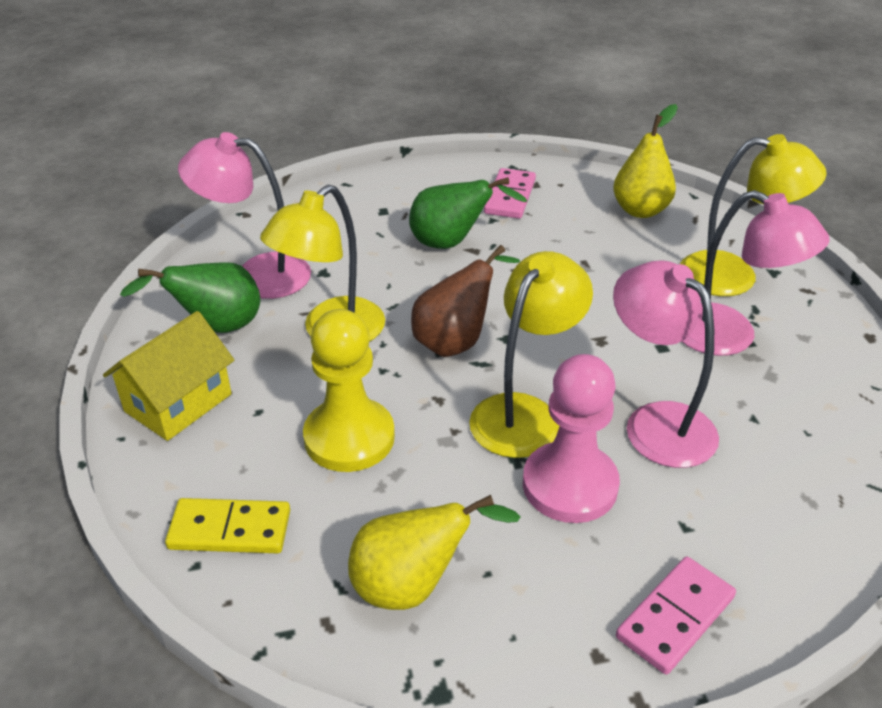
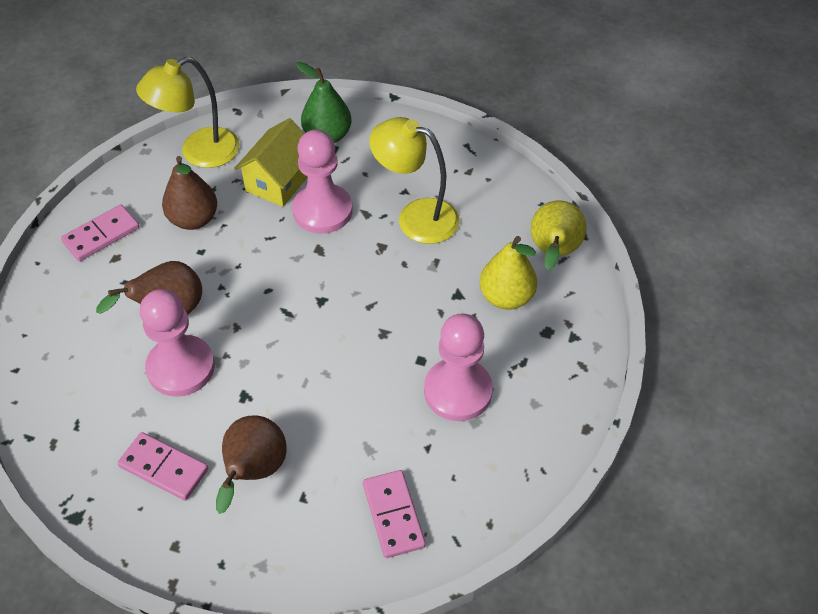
brown pear: 1 -> 3
green pear: 2 -> 1
pink domino: 2 -> 3
pink lamp: 3 -> 0
pink pawn: 1 -> 3
yellow domino: 1 -> 0
yellow lamp: 3 -> 2
yellow pawn: 1 -> 0

